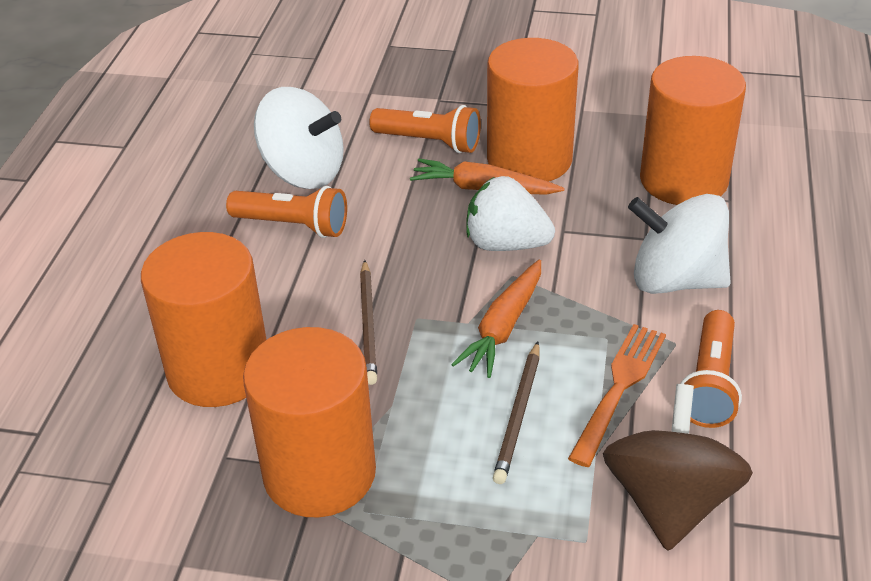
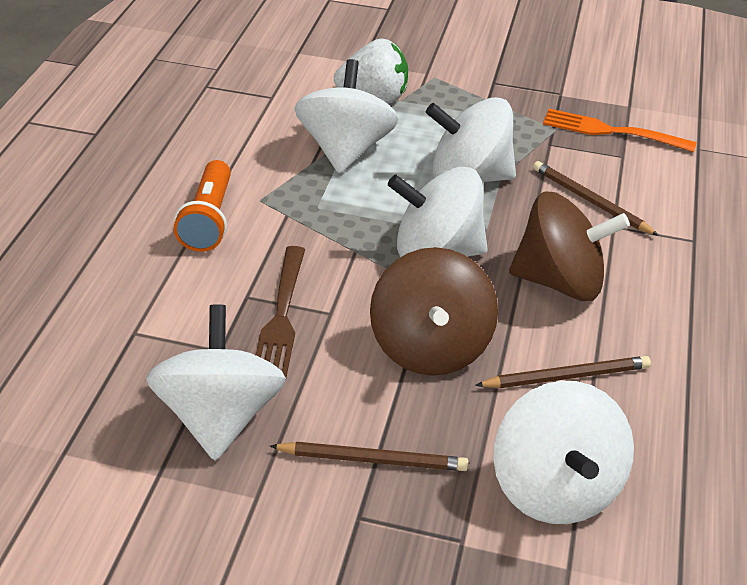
brown fork: 0 -> 1
brown pencil: 2 -> 3
brown spinning top: 1 -> 2
orange carrot: 2 -> 0
orange cylinder: 4 -> 0
orange flashlight: 3 -> 1
white spinning top: 2 -> 5

